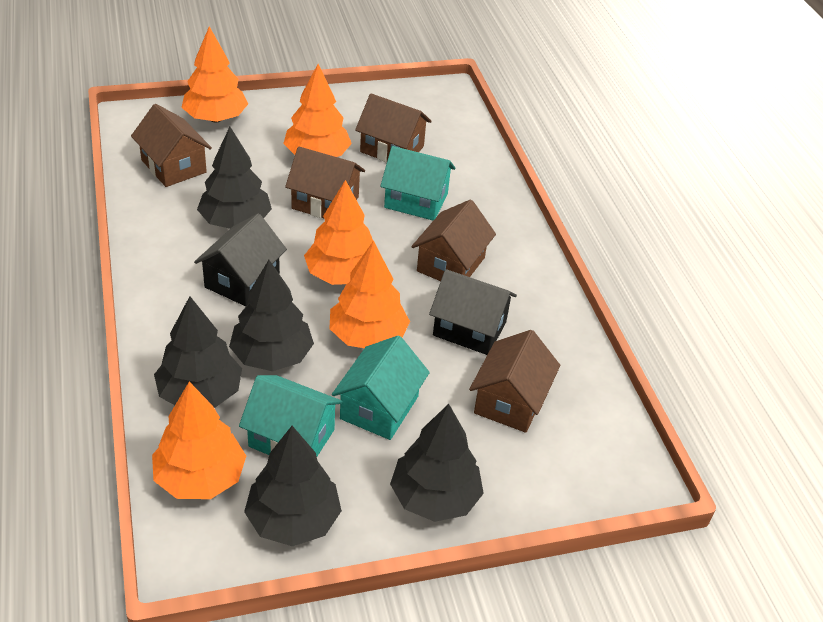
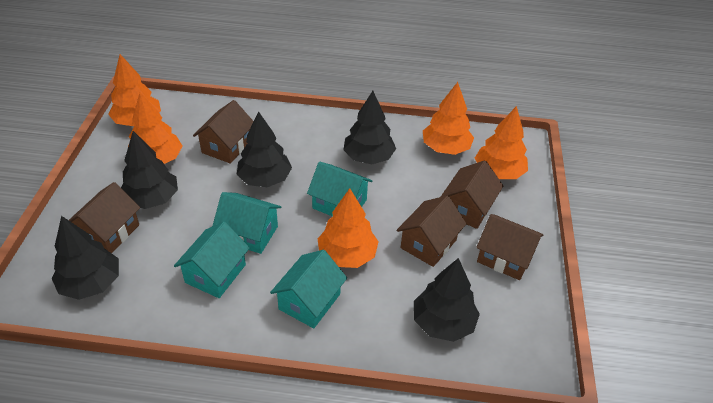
black house: 2 -> 0
turquoise house: 3 -> 4

